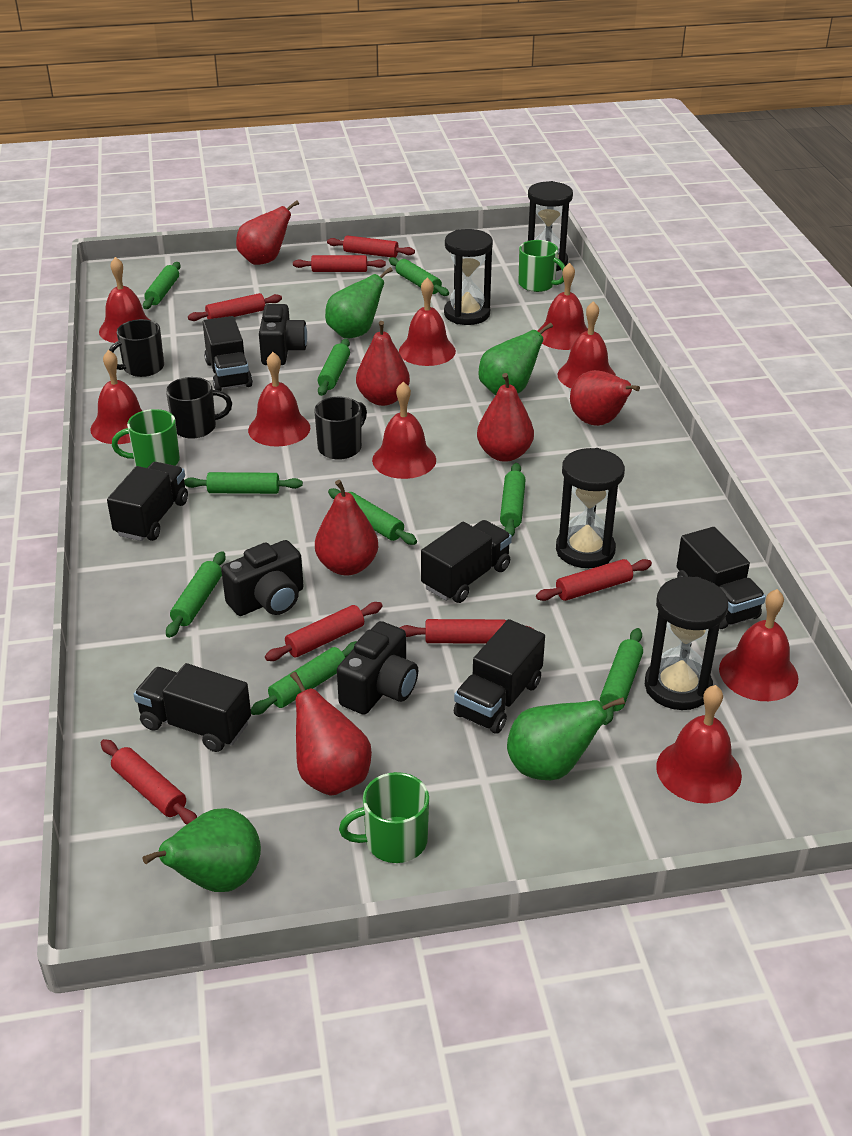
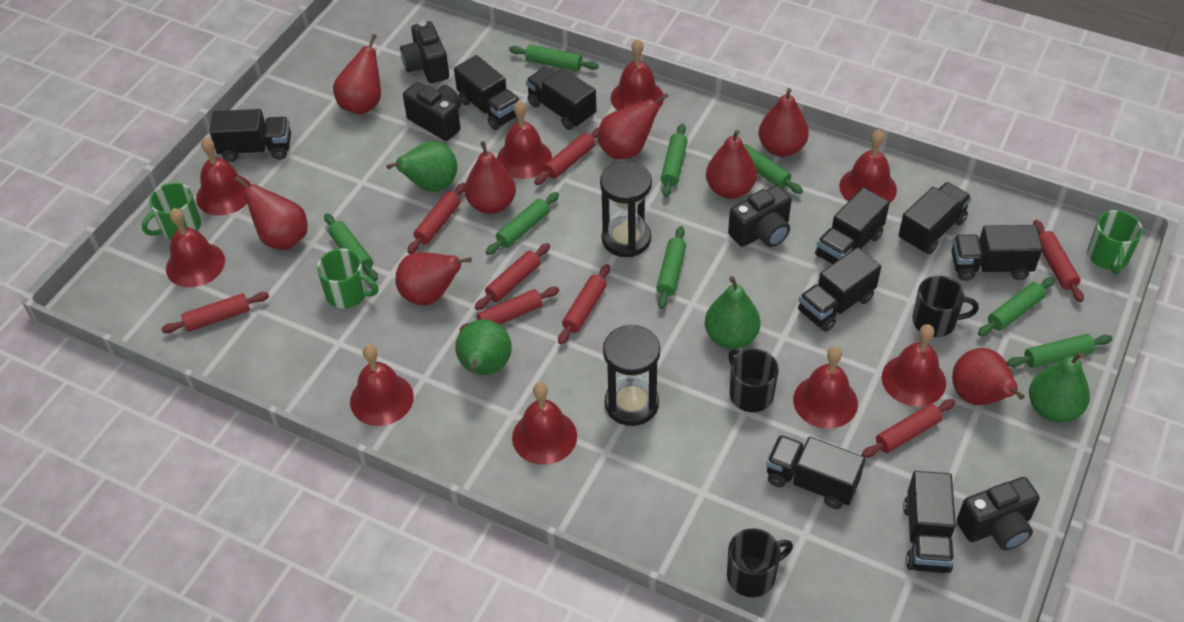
black camera: 3 -> 4
black hourglass: 4 -> 2
black truck: 6 -> 9
green rolling pin: 9 -> 8
red pear: 6 -> 8
red rolling pin: 7 -> 8

